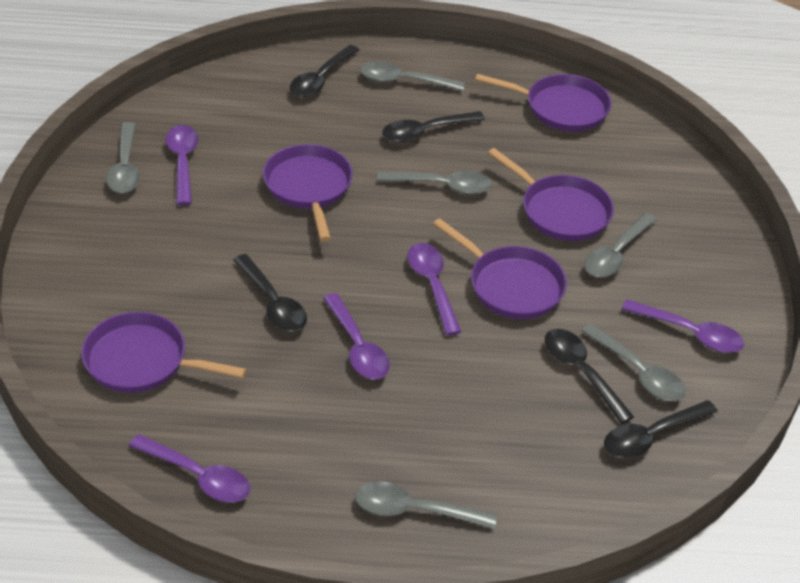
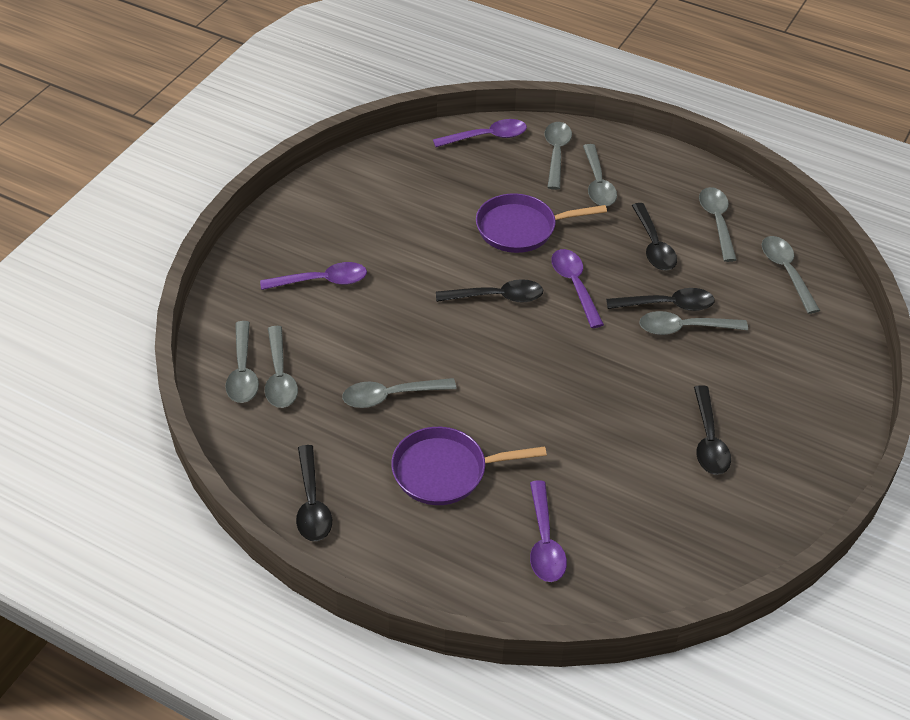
grey spoon: 6 -> 8
purple pan: 5 -> 2
purple spoon: 5 -> 4

